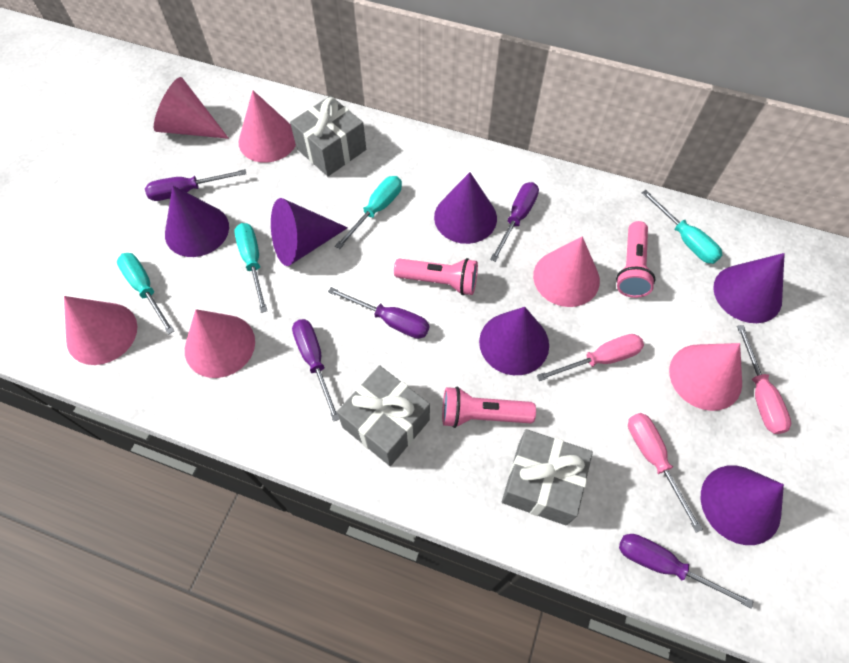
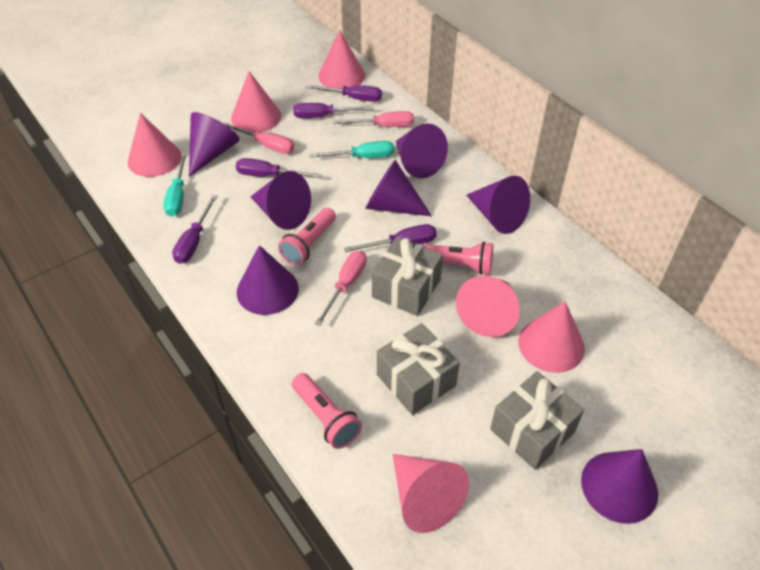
purple cone: 6 -> 7
turquoise screwdriver: 4 -> 2

